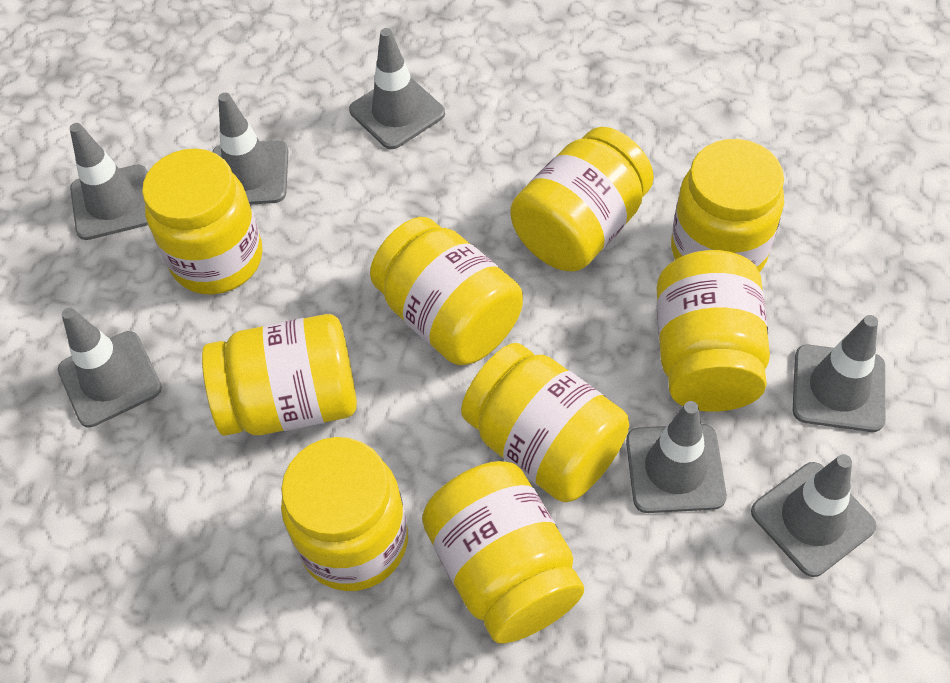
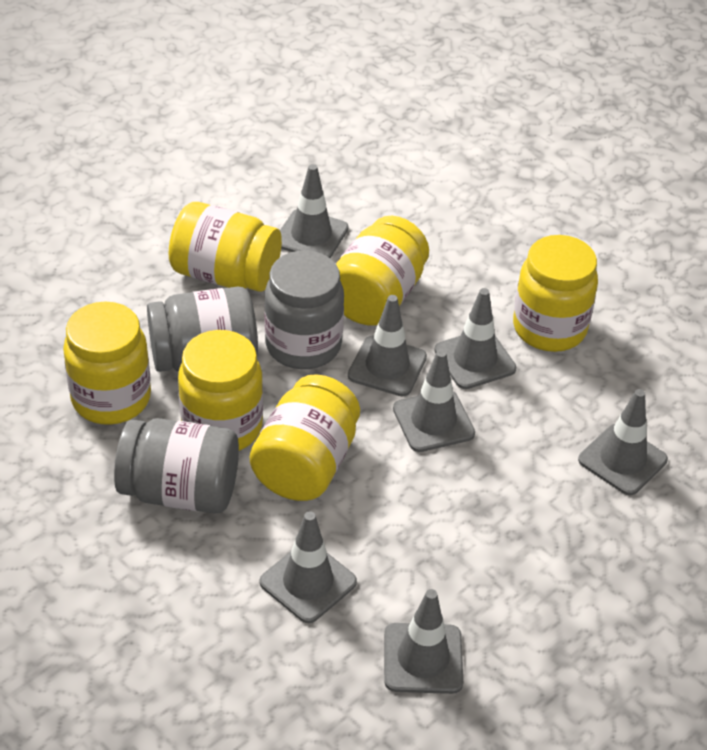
grey jar: 0 -> 3
yellow jar: 9 -> 6

